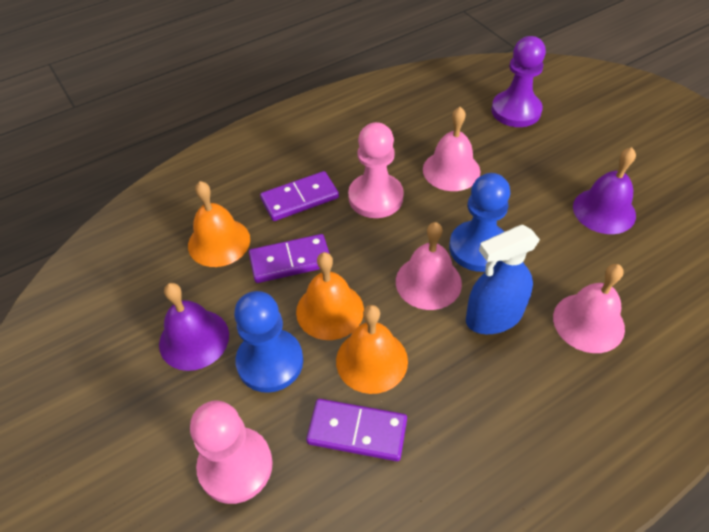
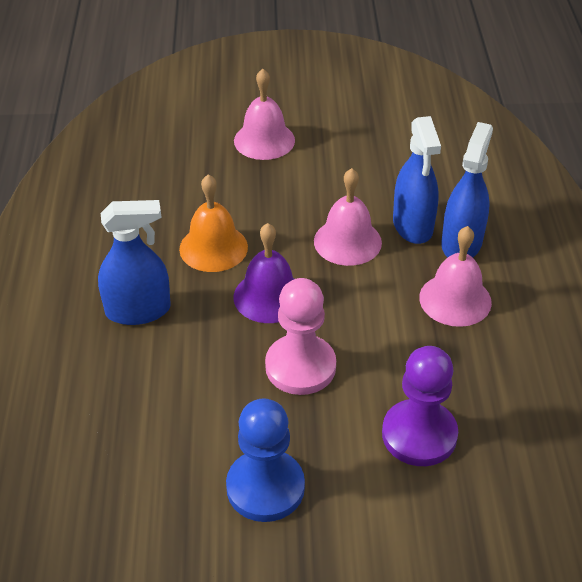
blue pawn: 2 -> 1
blue spray bottle: 1 -> 3
orange bell: 3 -> 1
pink pawn: 2 -> 1
purple bell: 2 -> 1
purple domino: 3 -> 0

